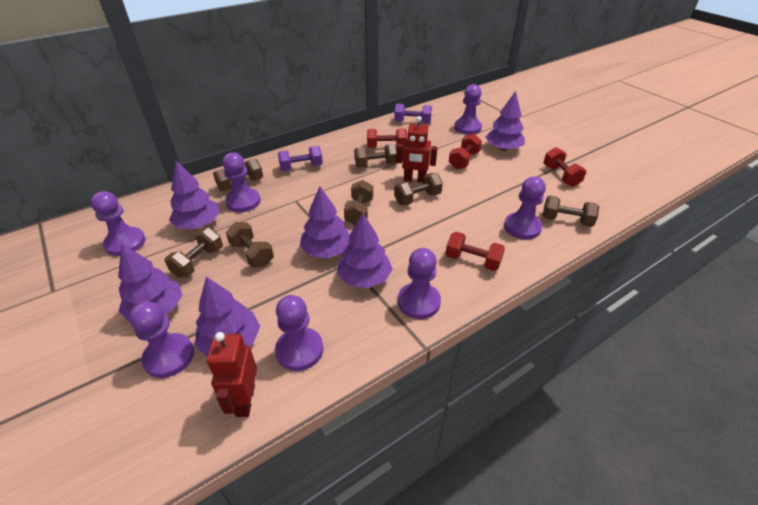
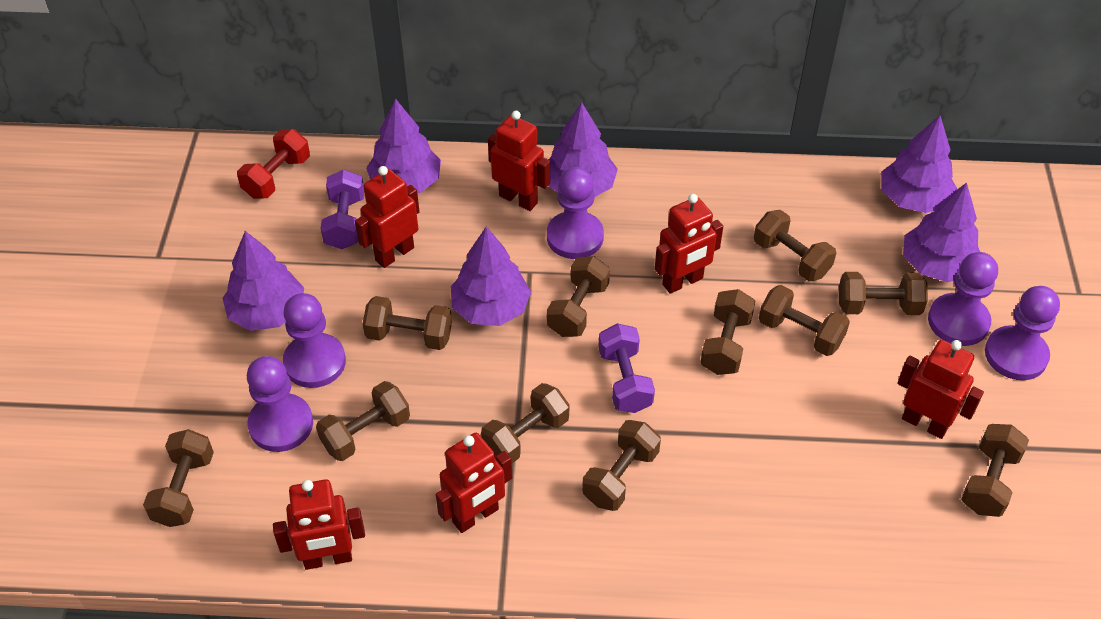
brown dumbbell: 7 -> 11
purple pawn: 7 -> 5
red dumbbell: 4 -> 1
red robot: 2 -> 6

